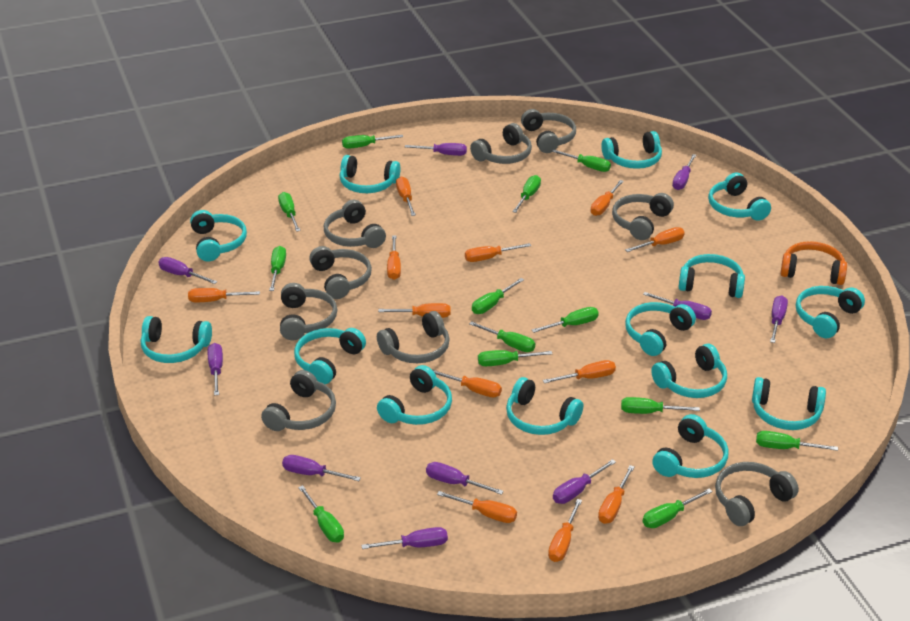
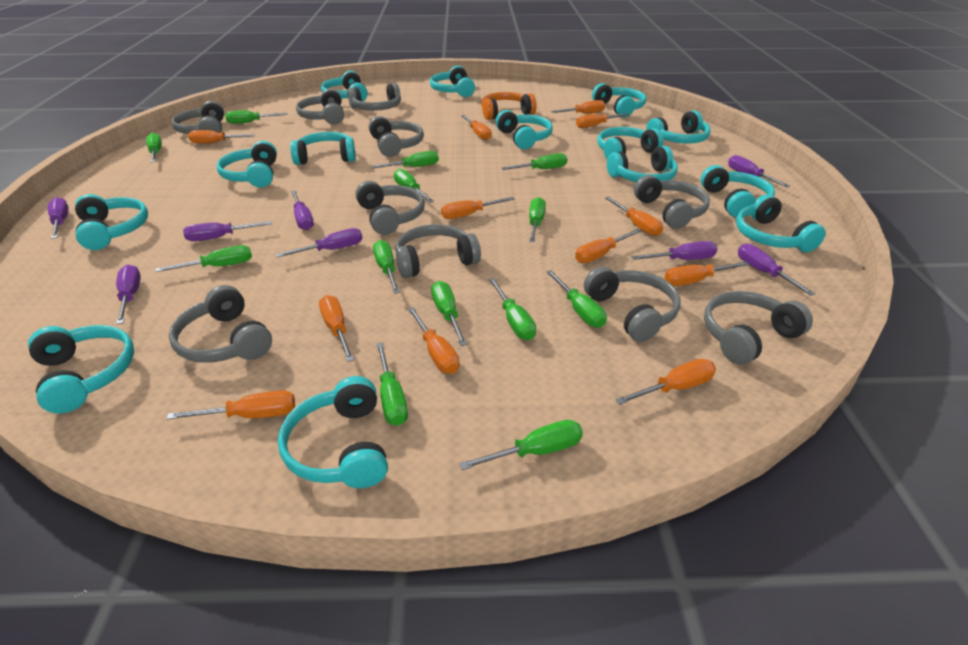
grey headphones: 9 -> 10
purple screwdriver: 10 -> 8

